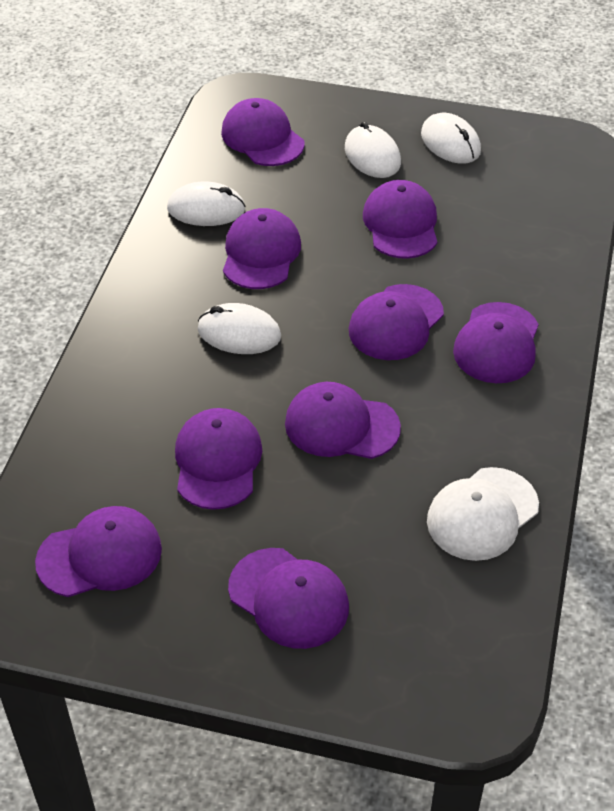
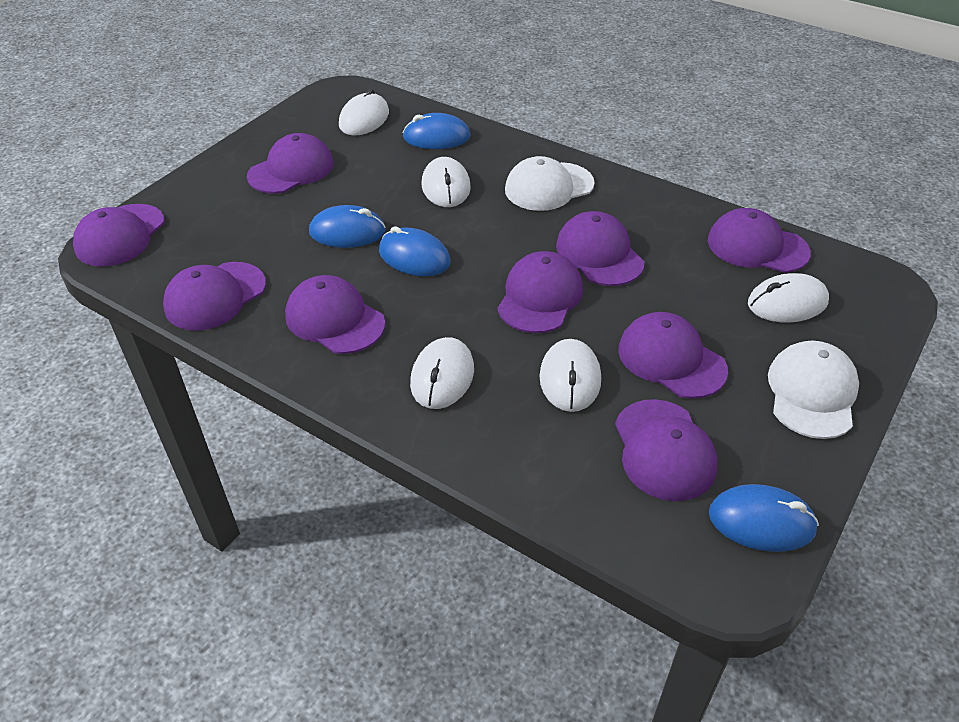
blue mouse: 0 -> 4
white cap: 1 -> 2
white mouse: 4 -> 5

